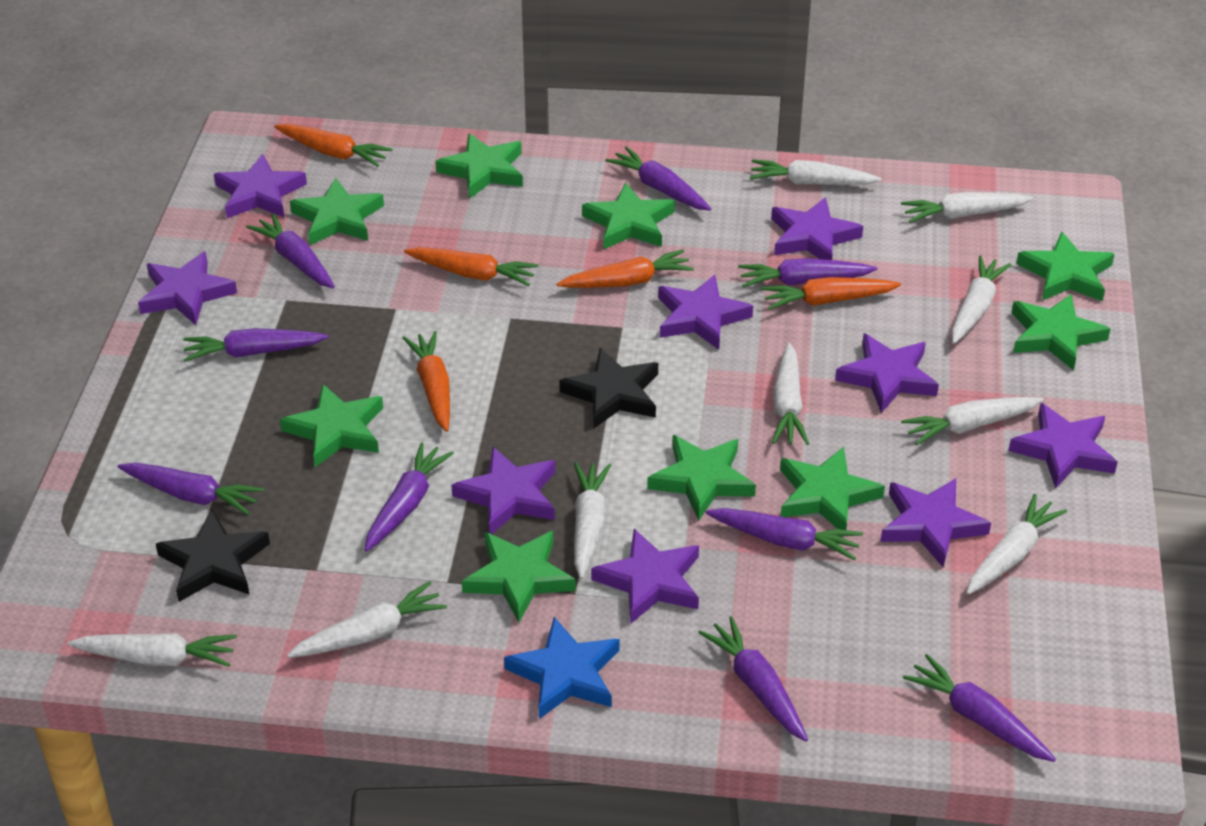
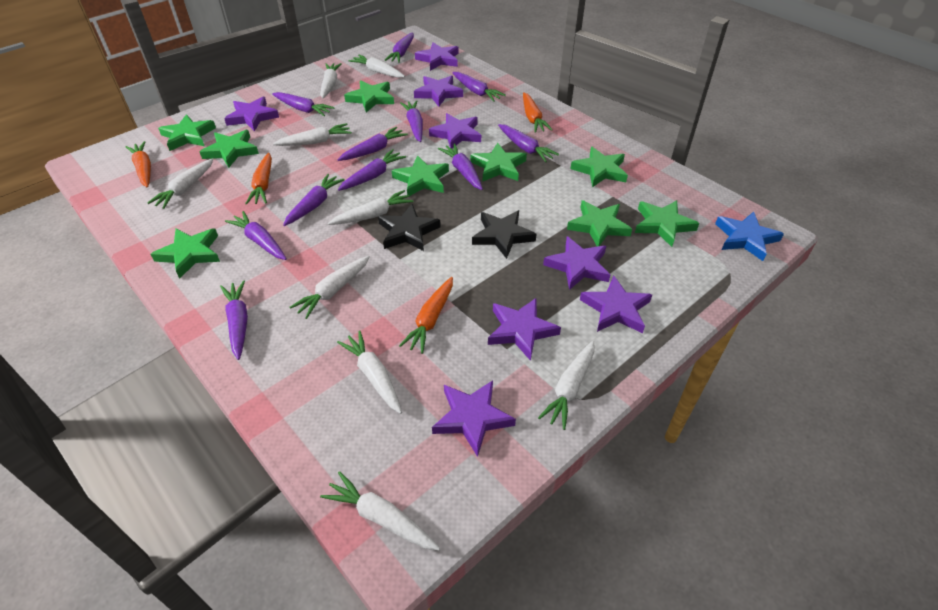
orange carrot: 5 -> 4
purple carrot: 9 -> 11
purple star: 9 -> 8

